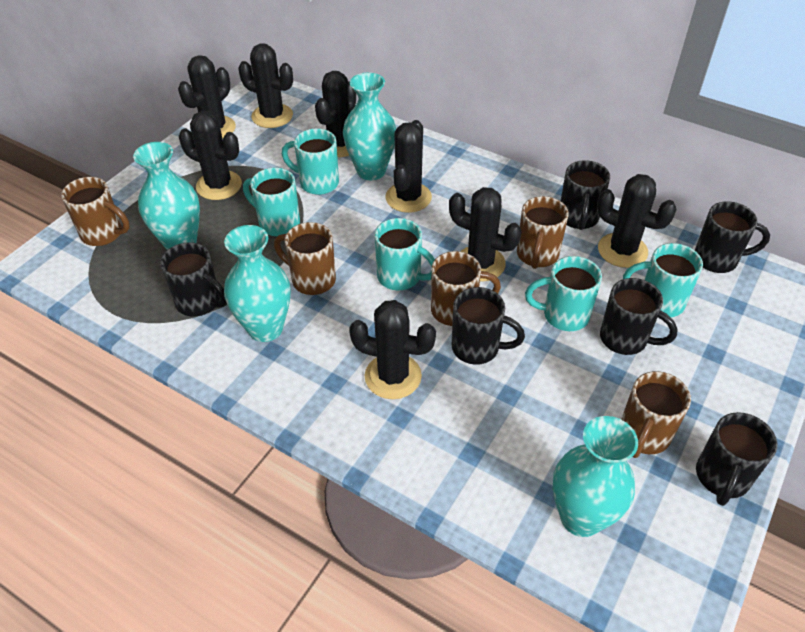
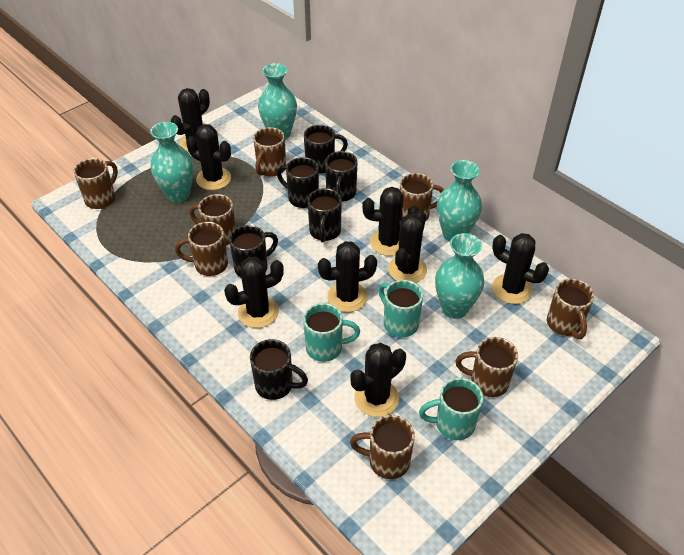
brown mug: 5 -> 8
turquoise mug: 5 -> 3

